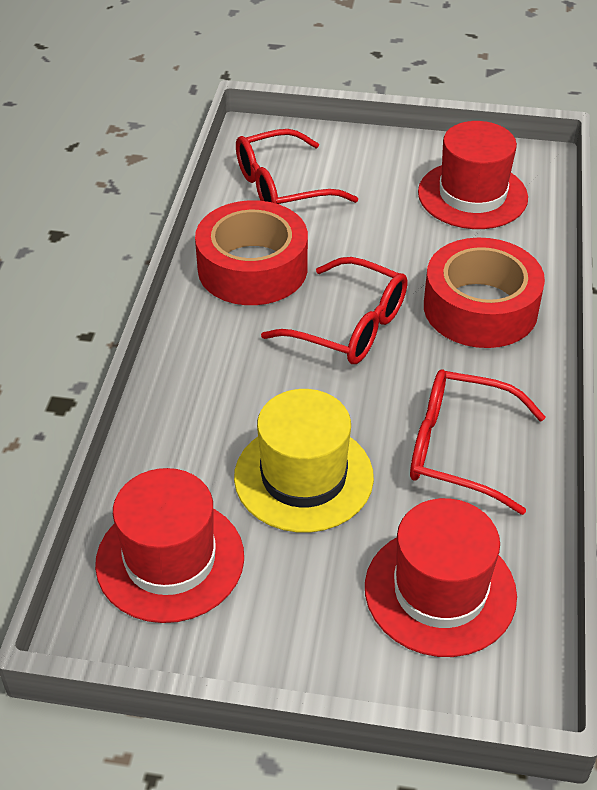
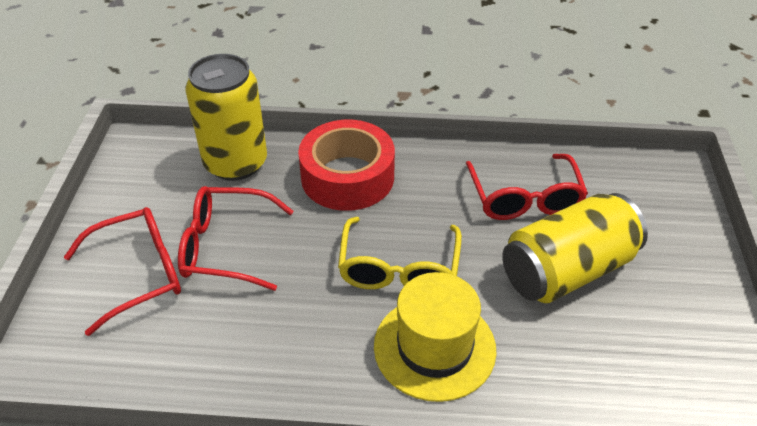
red hat: 3 -> 0
red tape: 2 -> 1
yellow can: 0 -> 2
yellow glasses: 0 -> 1

